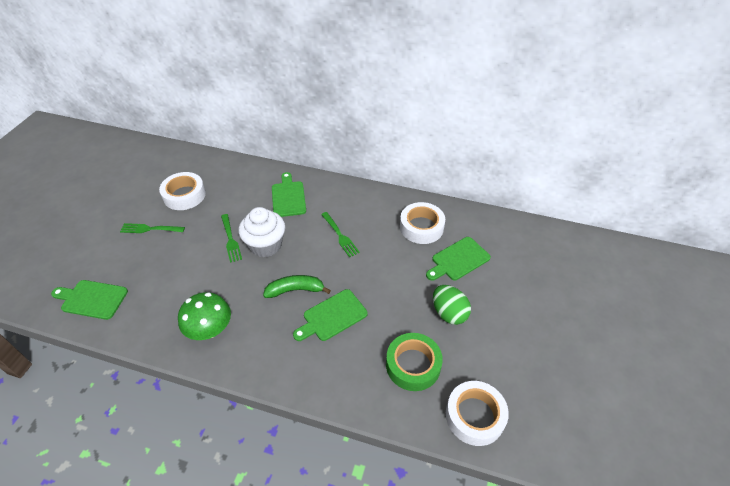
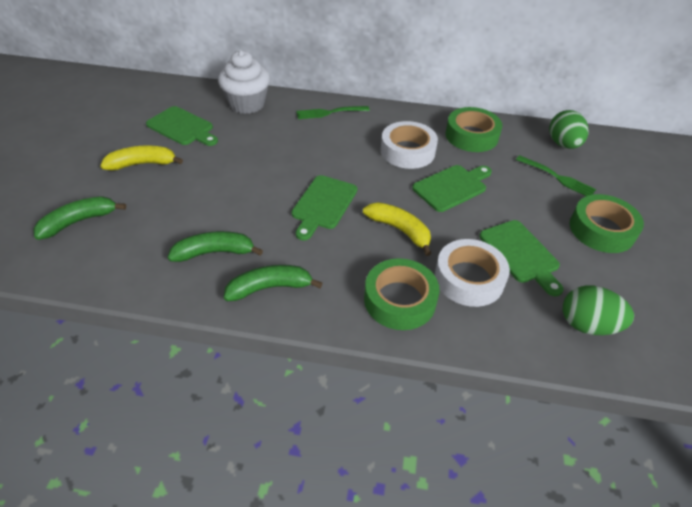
green banana: 1 -> 3
green egg: 1 -> 2
green fork: 3 -> 2
green mushroom: 1 -> 0
green tape: 1 -> 3
white tape: 3 -> 2
yellow banana: 0 -> 2

